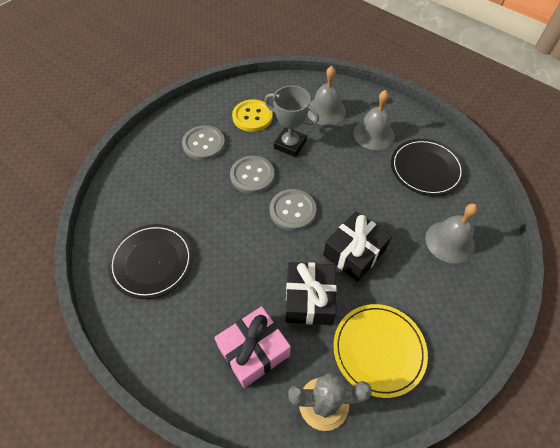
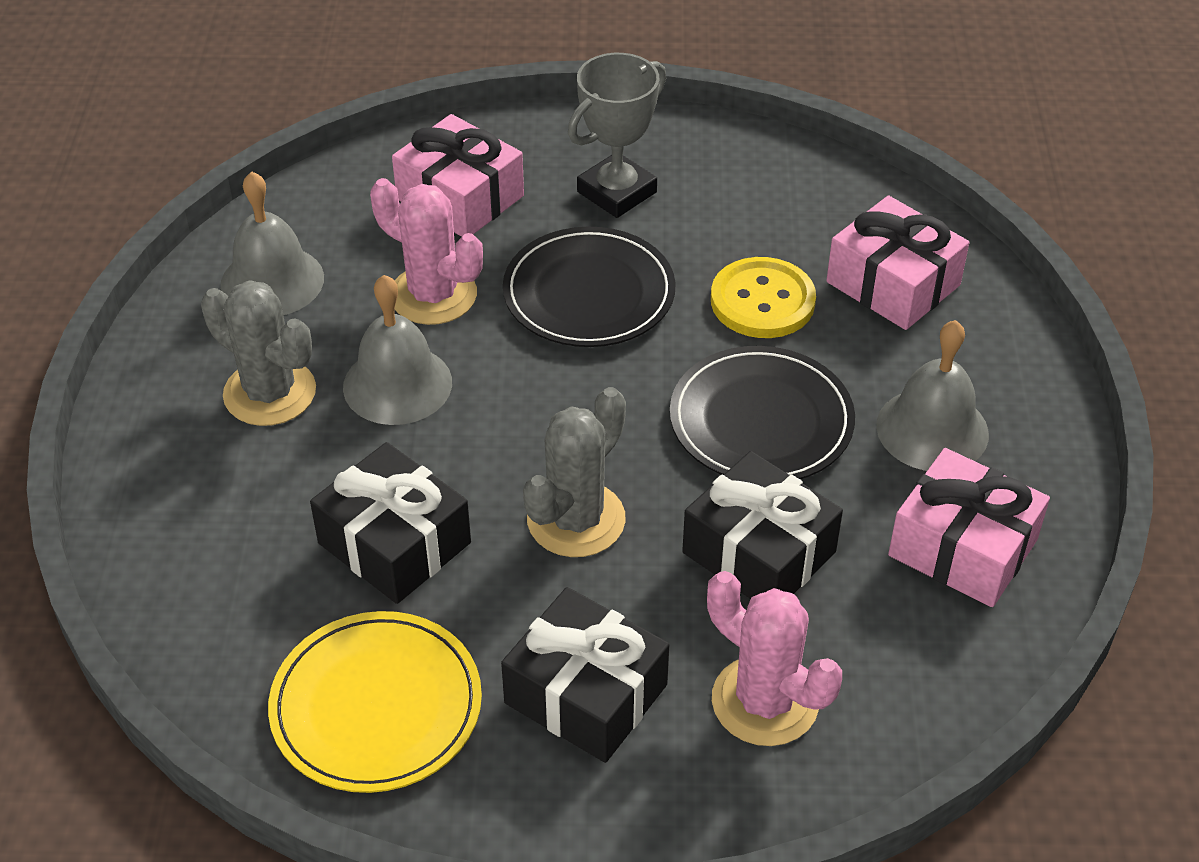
black gift: 2 -> 3
grey button: 3 -> 0
grey cactus: 1 -> 2
pink cactus: 0 -> 2
pink gift: 1 -> 3

